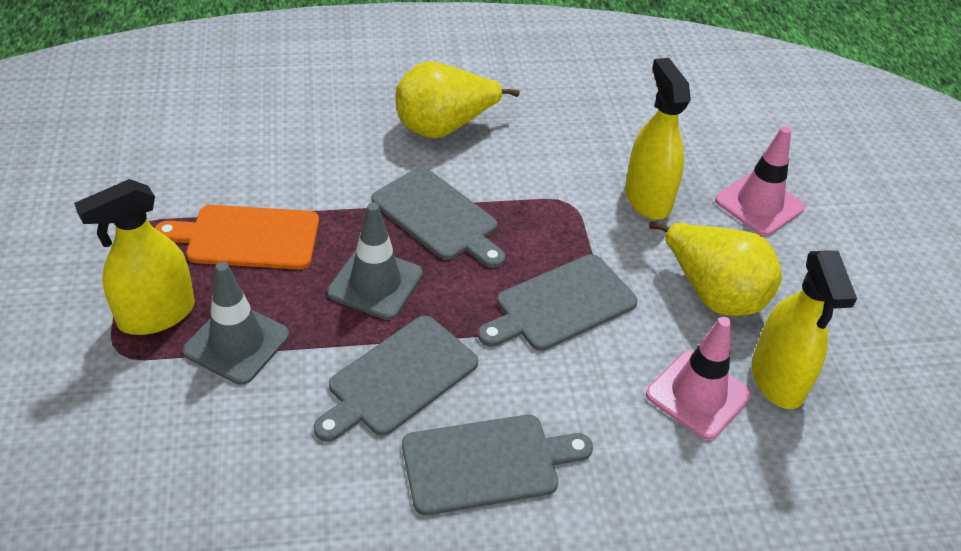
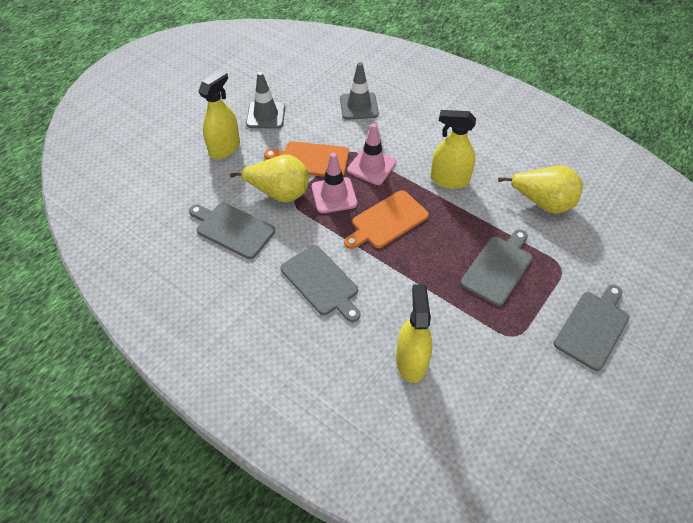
orange cutting board: 1 -> 2

